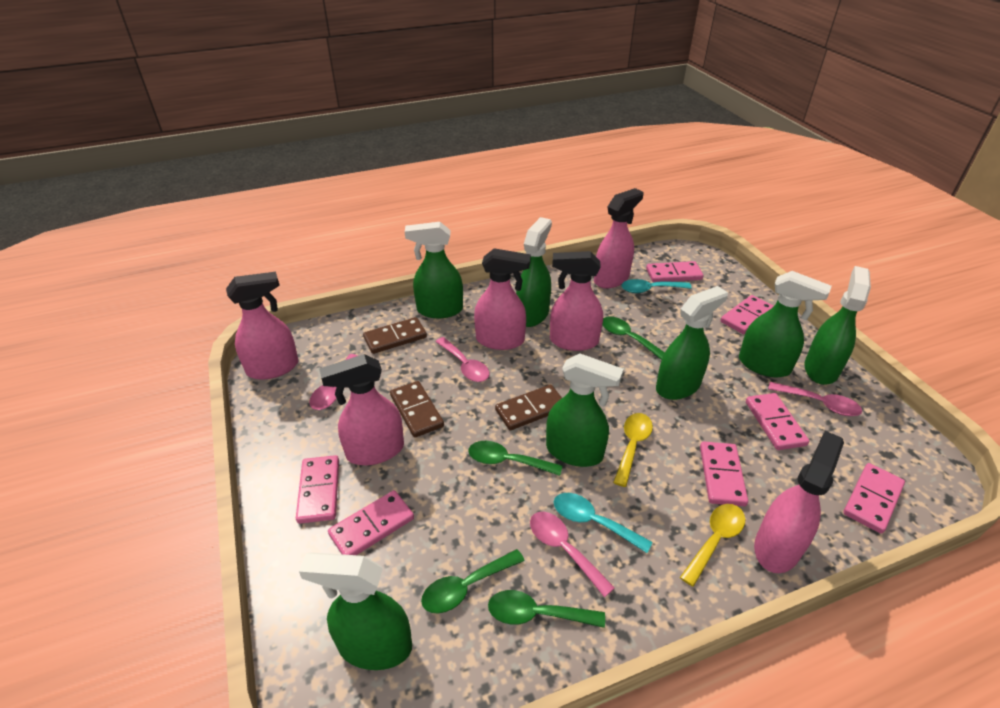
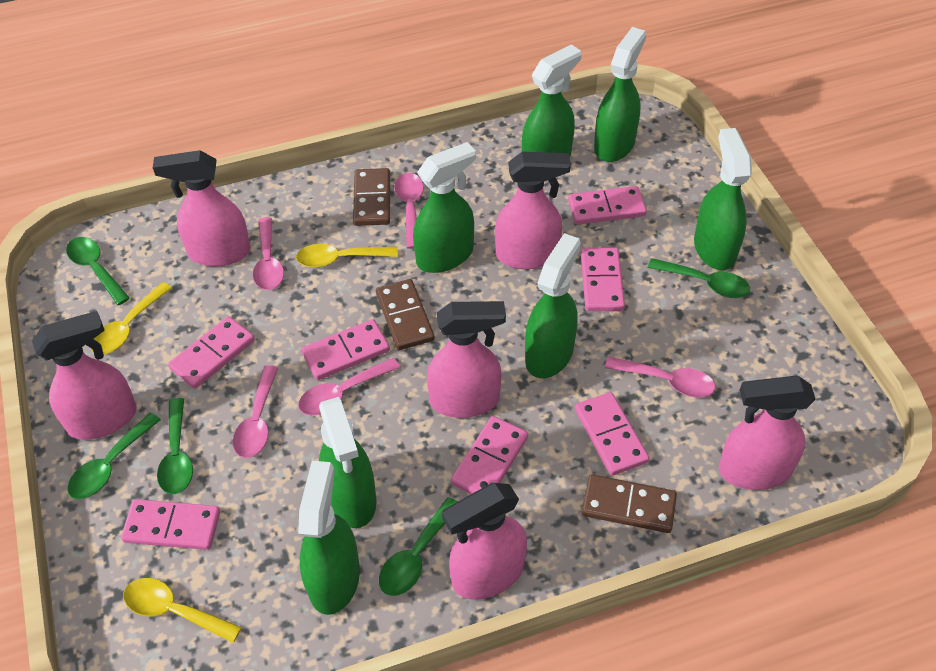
green spoon: 4 -> 5
pink spoon: 4 -> 5
turquoise spoon: 2 -> 0
yellow spoon: 2 -> 3

